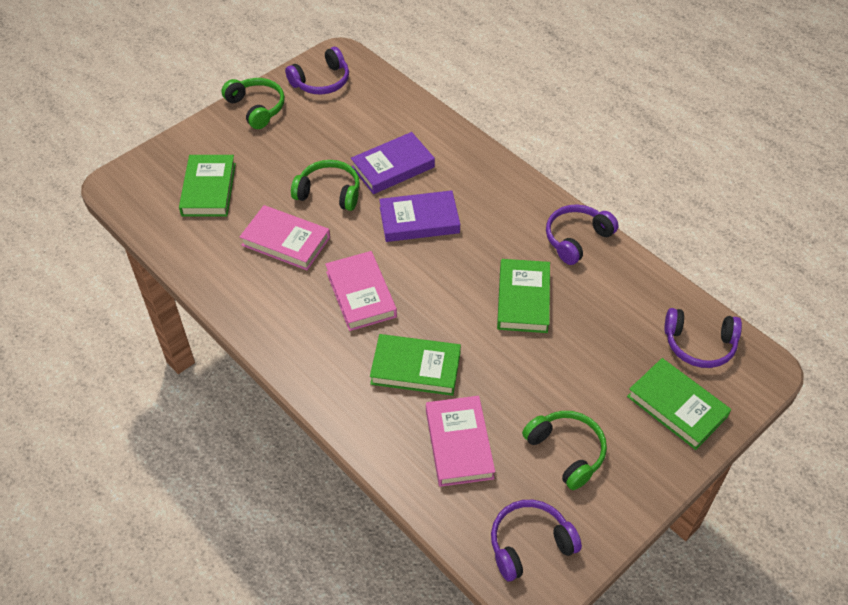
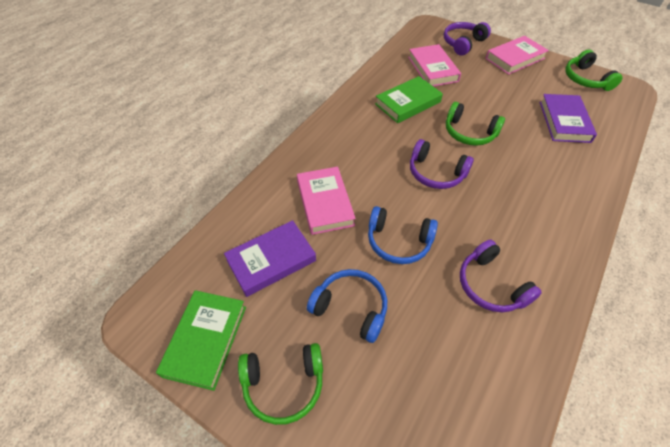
blue headphones: 0 -> 2
green book: 4 -> 2
purple headphones: 4 -> 3

